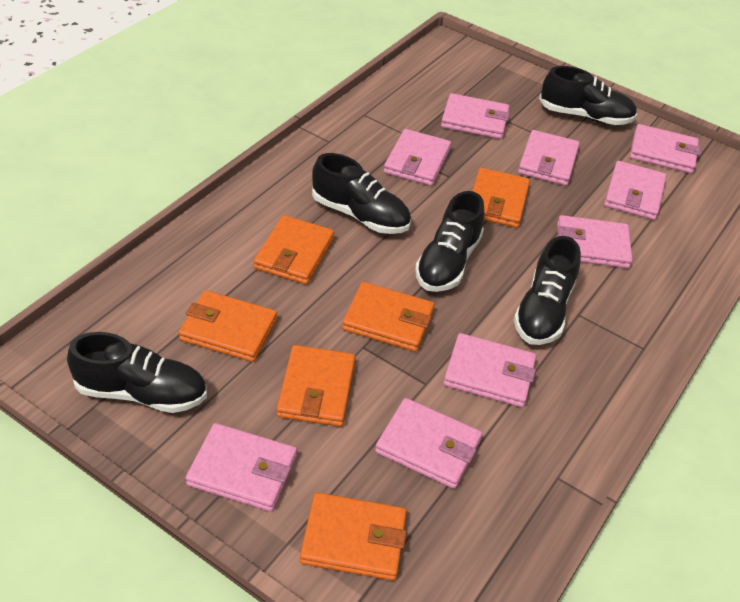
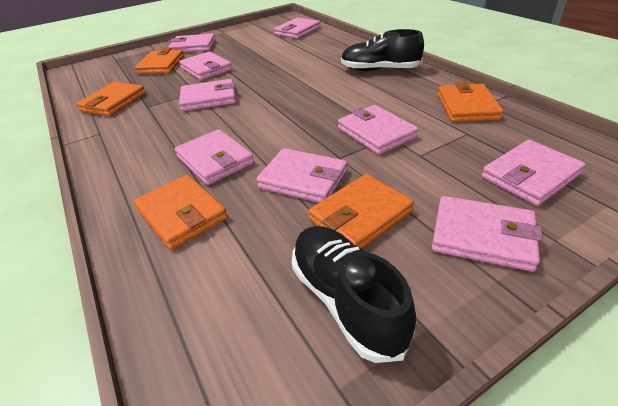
black shoe: 5 -> 2
orange wallet: 6 -> 5

